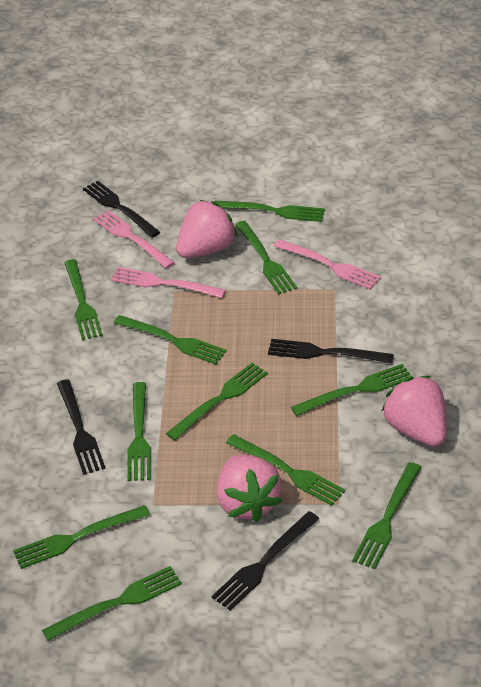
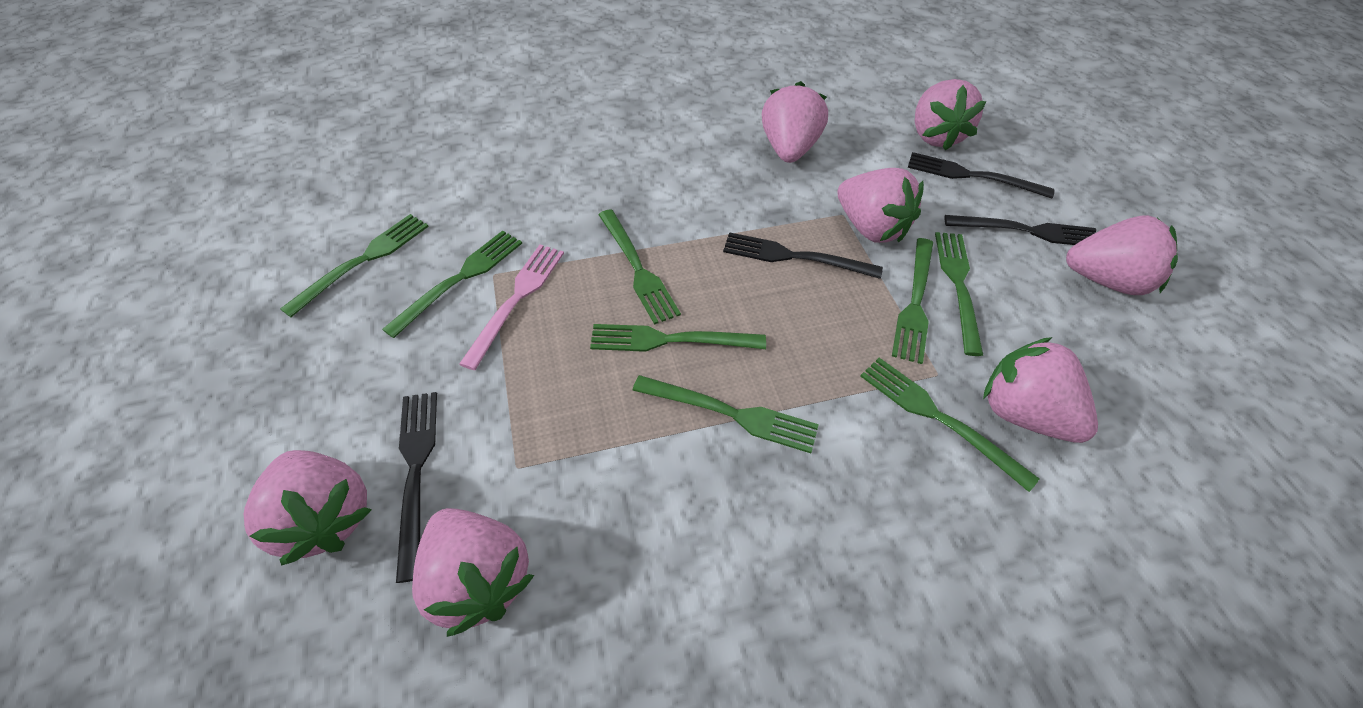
green fork: 11 -> 8
pink fork: 3 -> 1
pink strawberry: 3 -> 7

